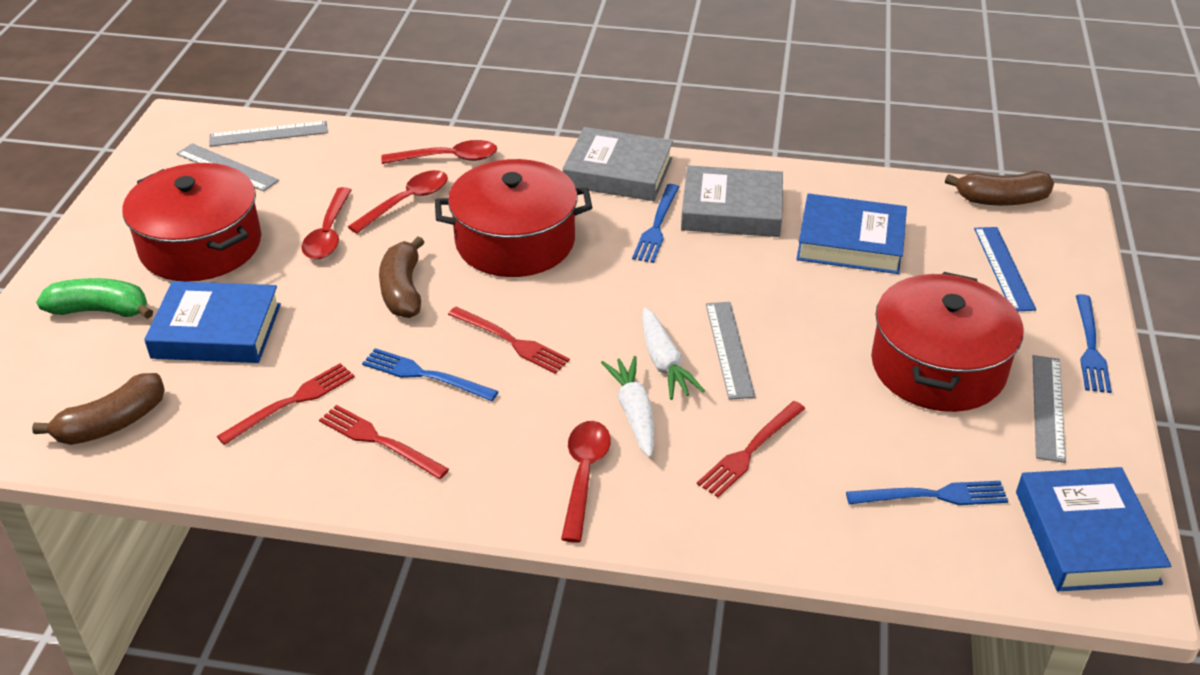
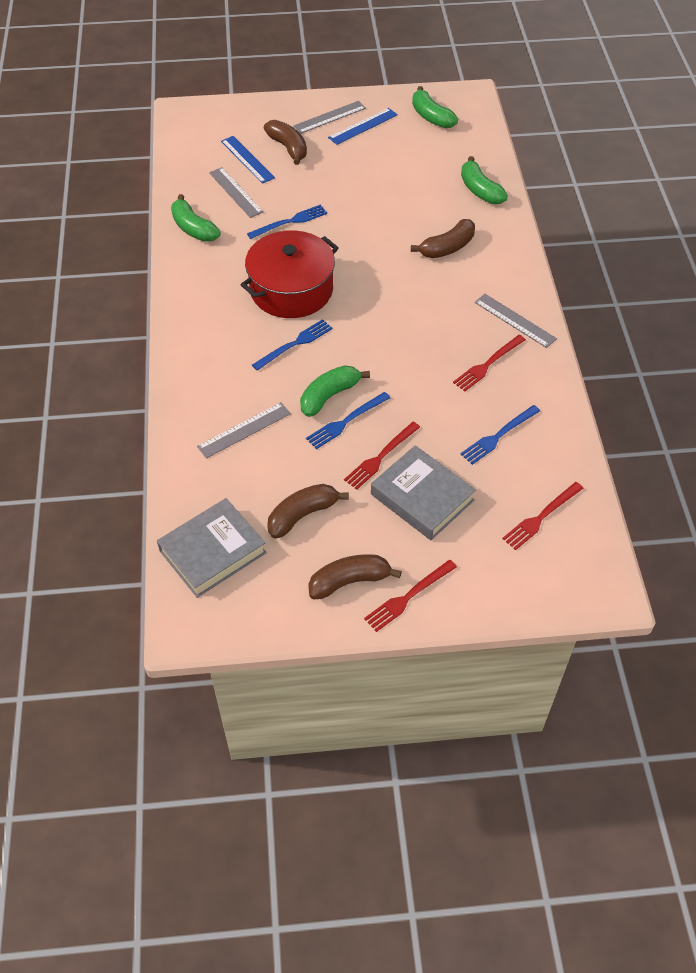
blue book: 3 -> 0
blue ruler: 1 -> 2
brown banana: 3 -> 4
green banana: 1 -> 4
red pot: 3 -> 1
red spoon: 4 -> 0
white carrot: 2 -> 0

